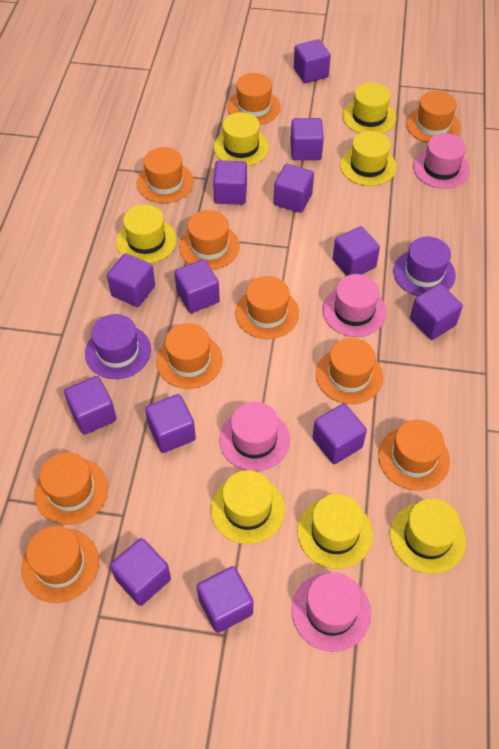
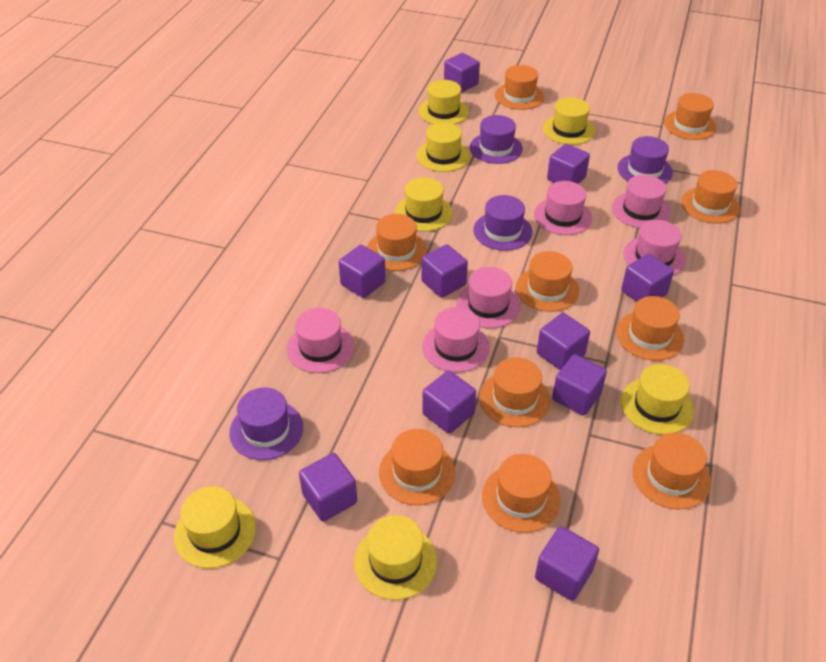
pink hat: 4 -> 6
purple cube: 13 -> 10
purple hat: 2 -> 4

